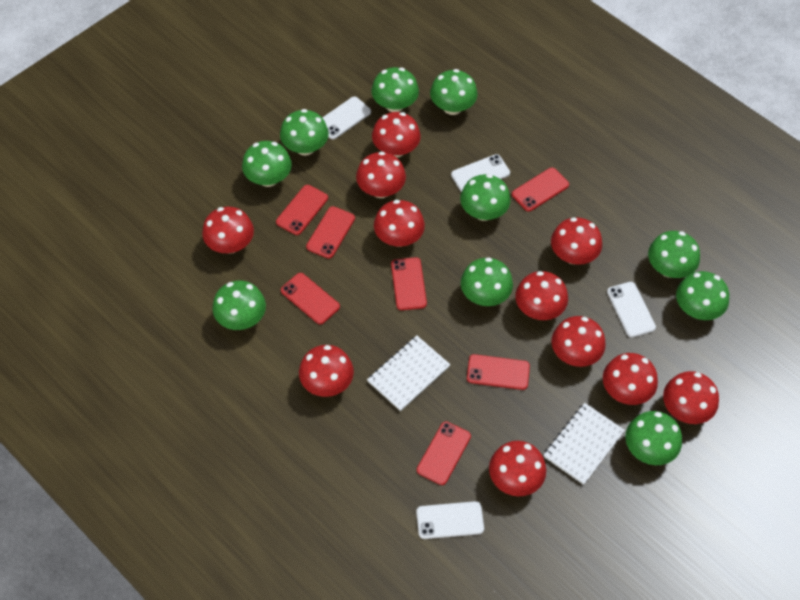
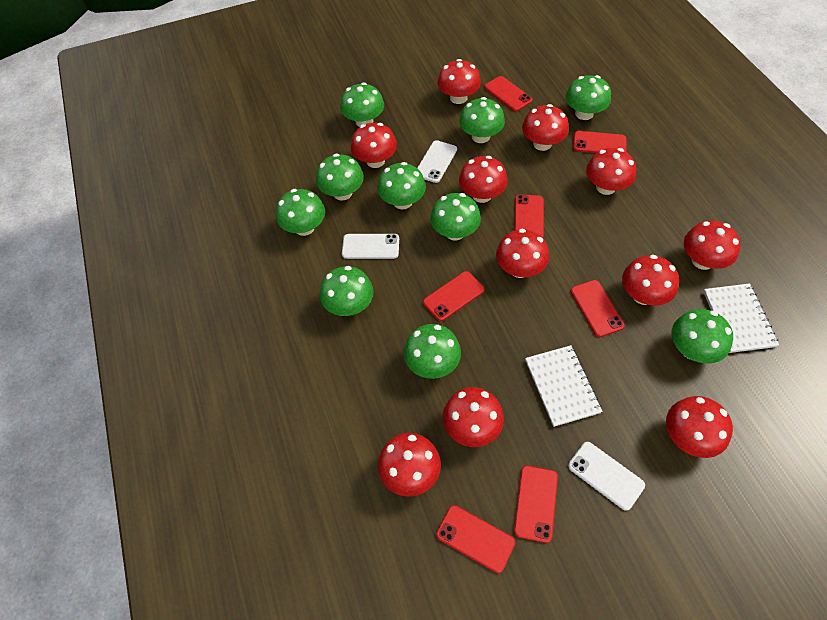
white phone: 4 -> 3

